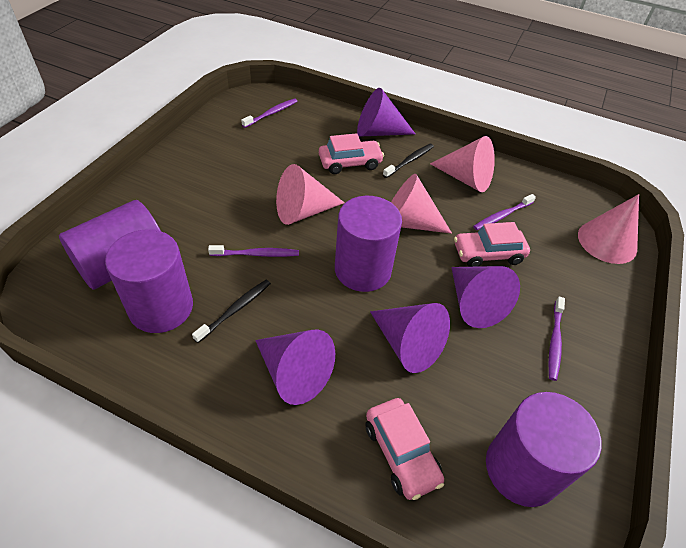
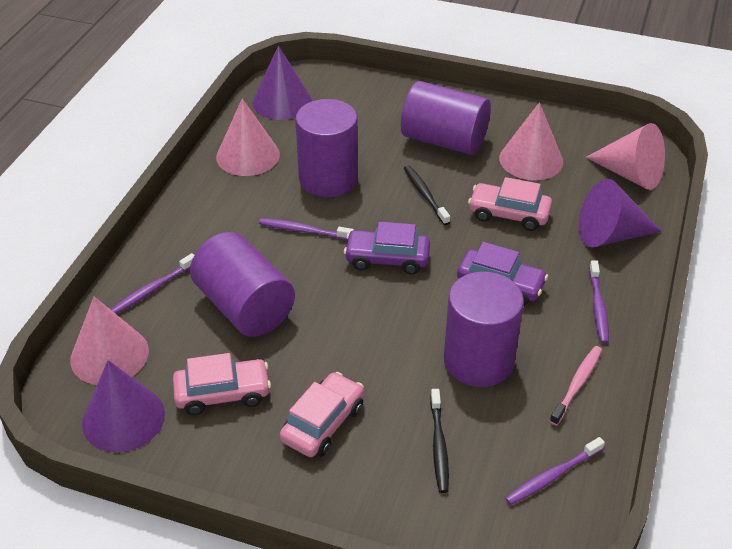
pink toothbrush: 0 -> 1
purple car: 0 -> 2
purple cone: 4 -> 3

